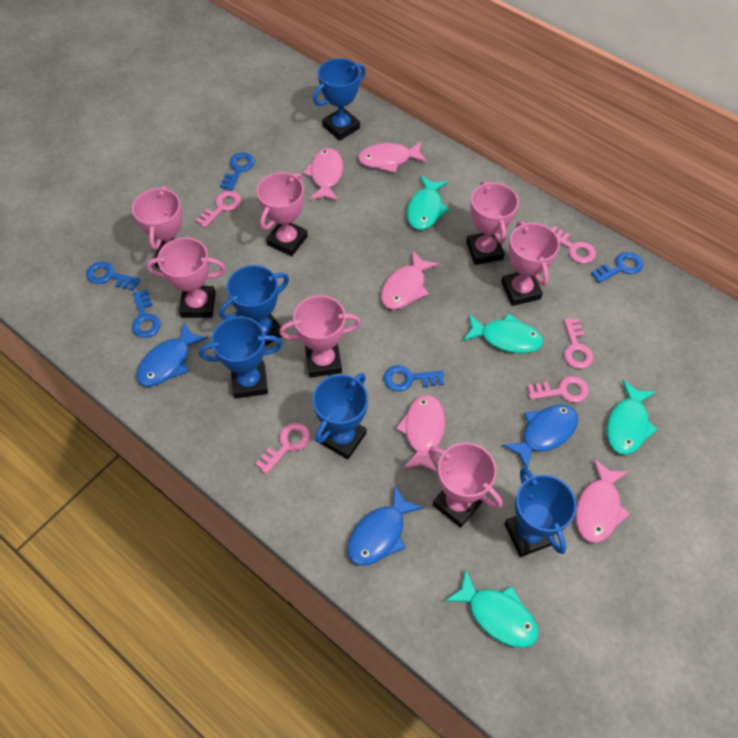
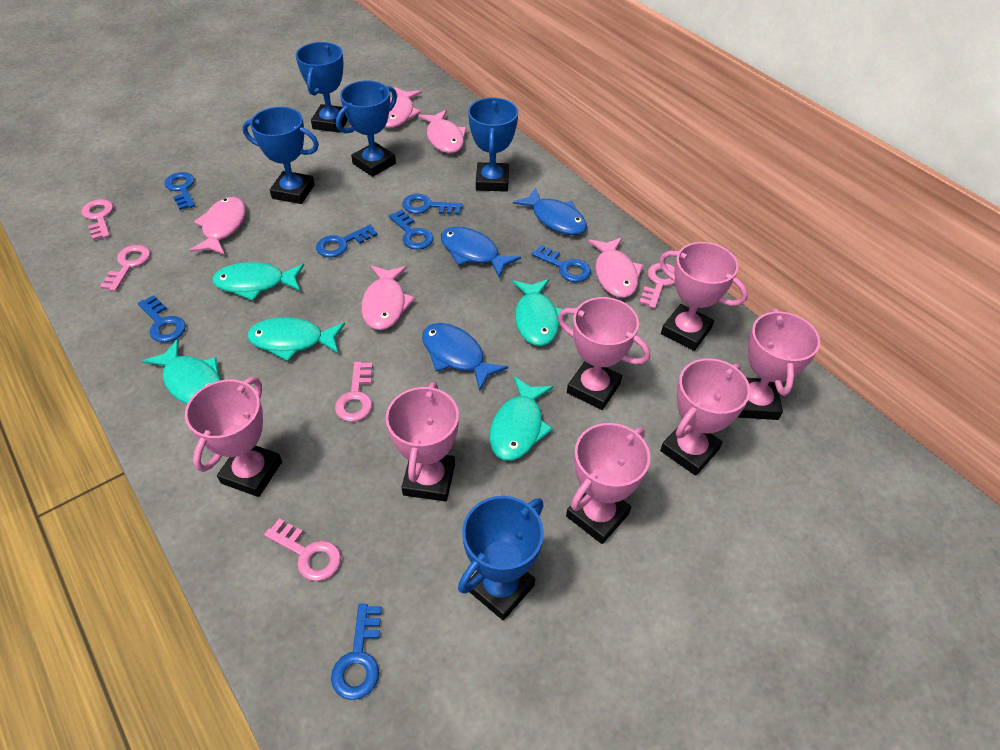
blue key: 5 -> 7
turquoise fish: 4 -> 5

